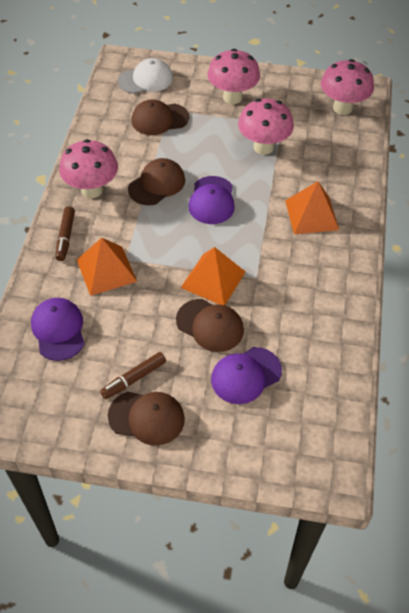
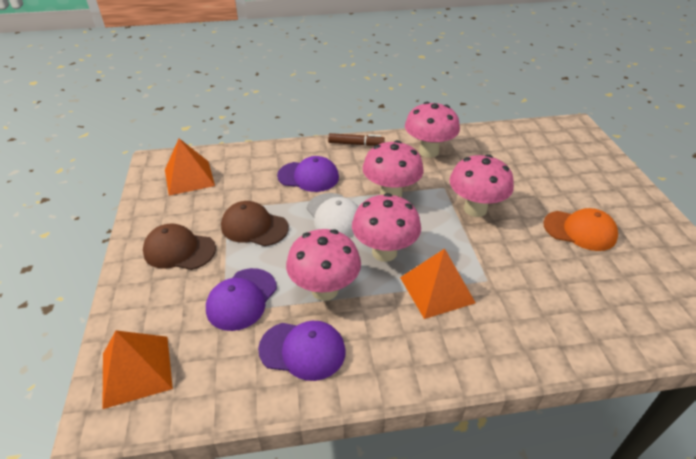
brown cap: 4 -> 2
brown marker: 2 -> 1
orange cap: 0 -> 1
pink mushroom: 4 -> 5

